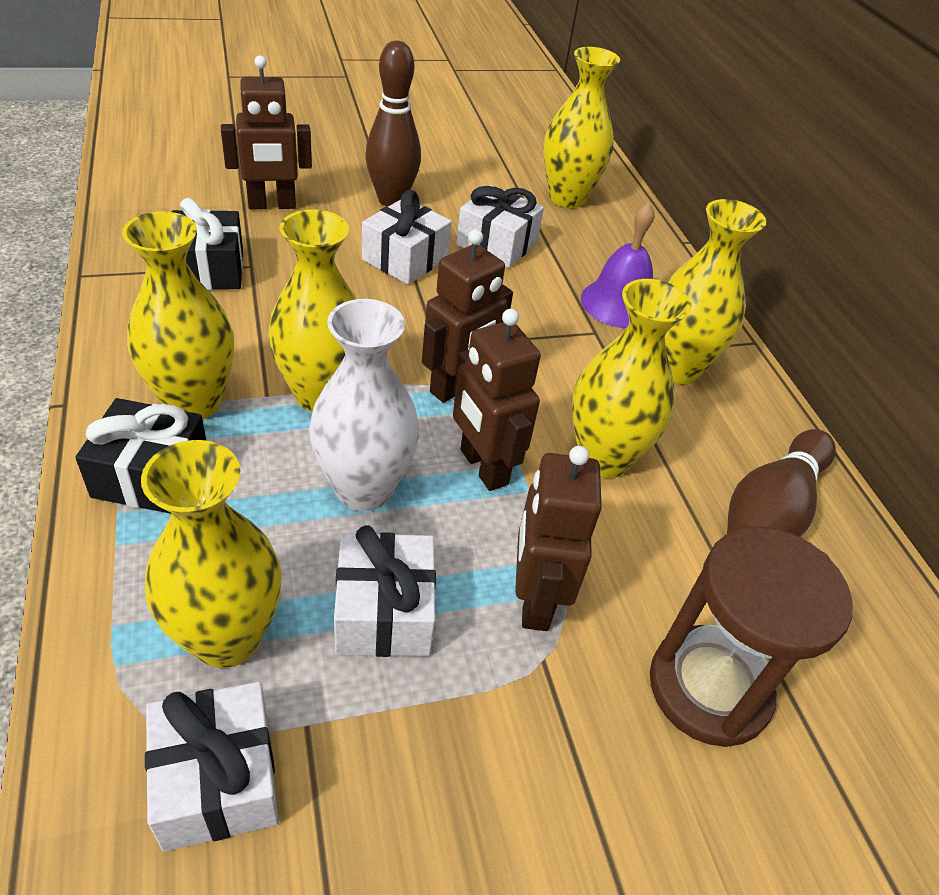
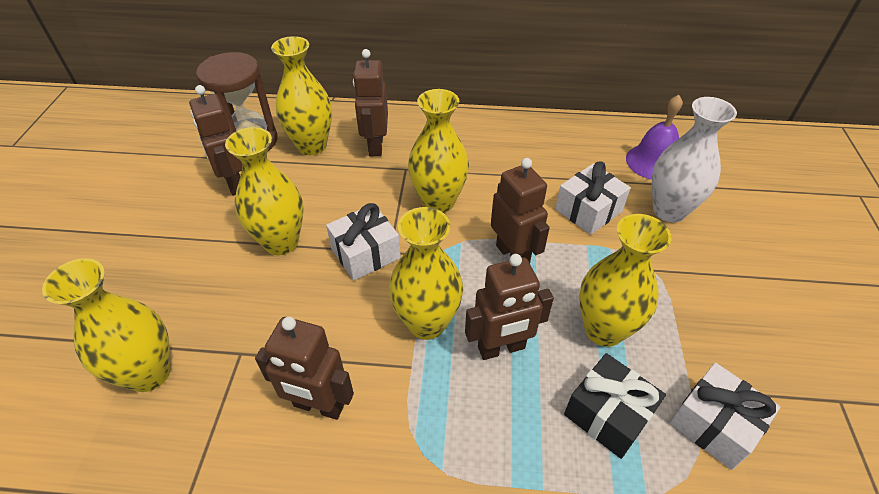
black gift: 2 -> 1
brown bowling pin: 2 -> 0
brown robot: 4 -> 5
white gift: 4 -> 3

